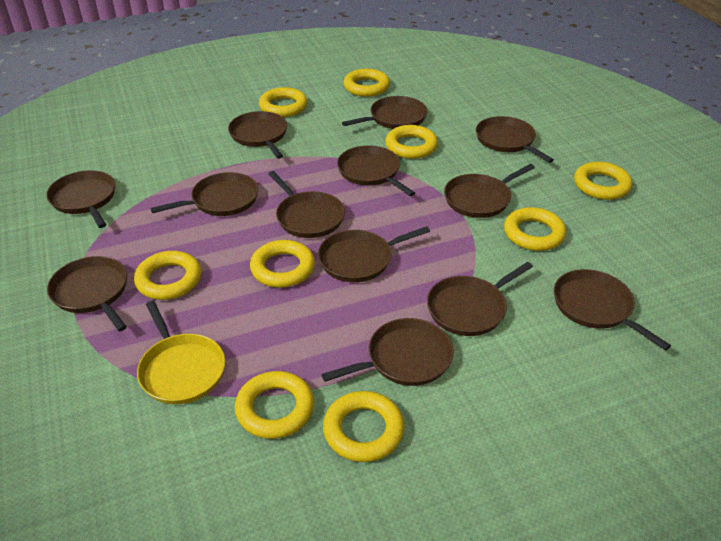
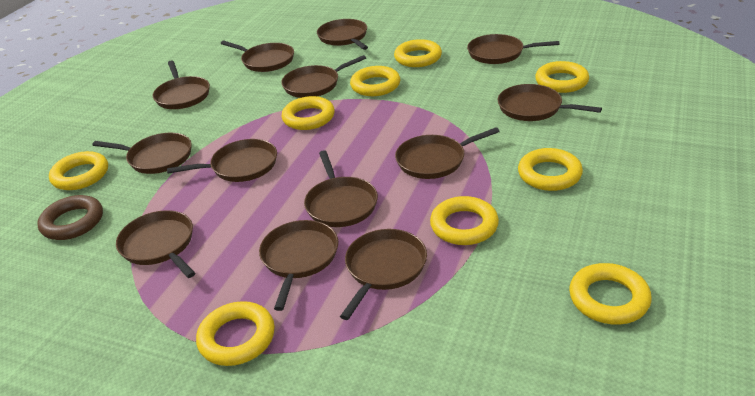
brown ring: 0 -> 1
yellow pan: 1 -> 0

